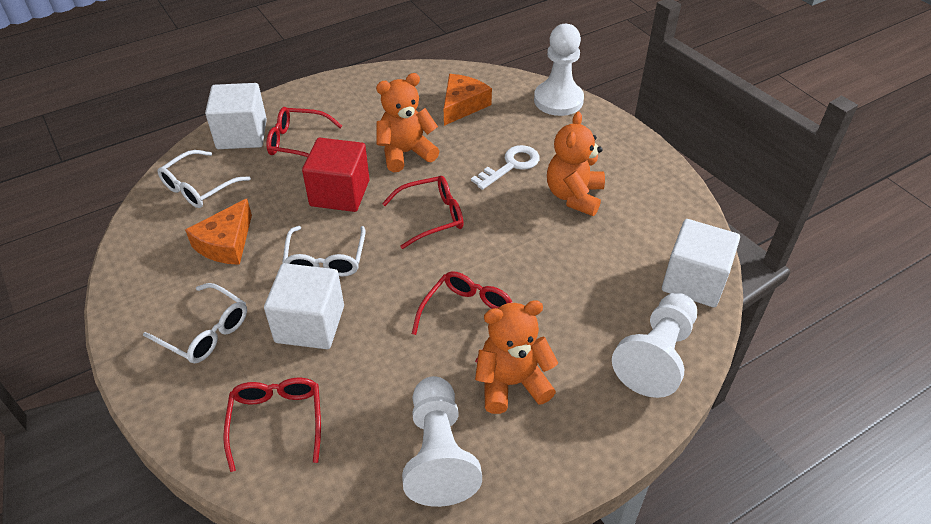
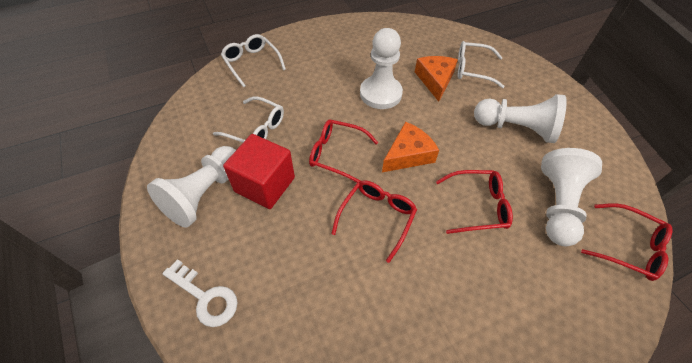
orange teddy bear: 3 -> 0
white cube: 3 -> 0
white pawn: 3 -> 4

